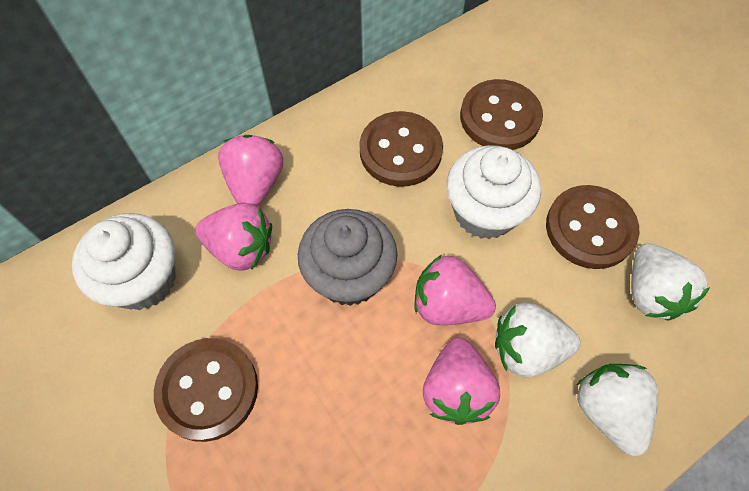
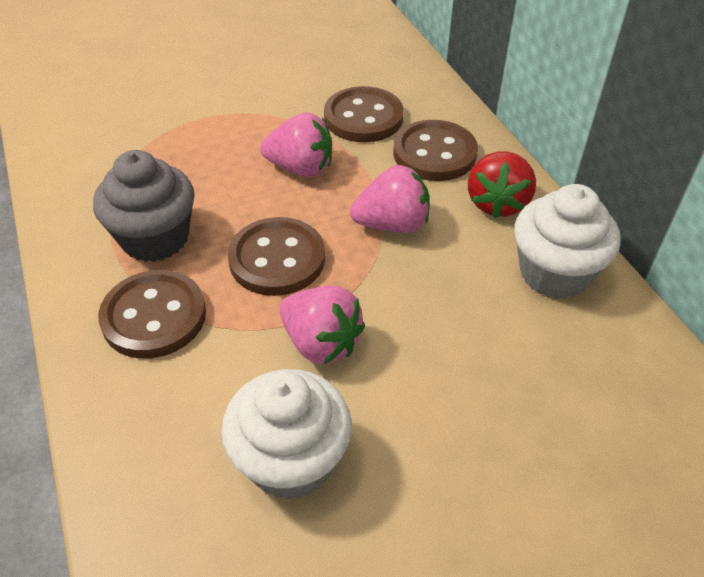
pink strawberry: 4 -> 3
red strawberry: 0 -> 1
white strawberry: 3 -> 0

